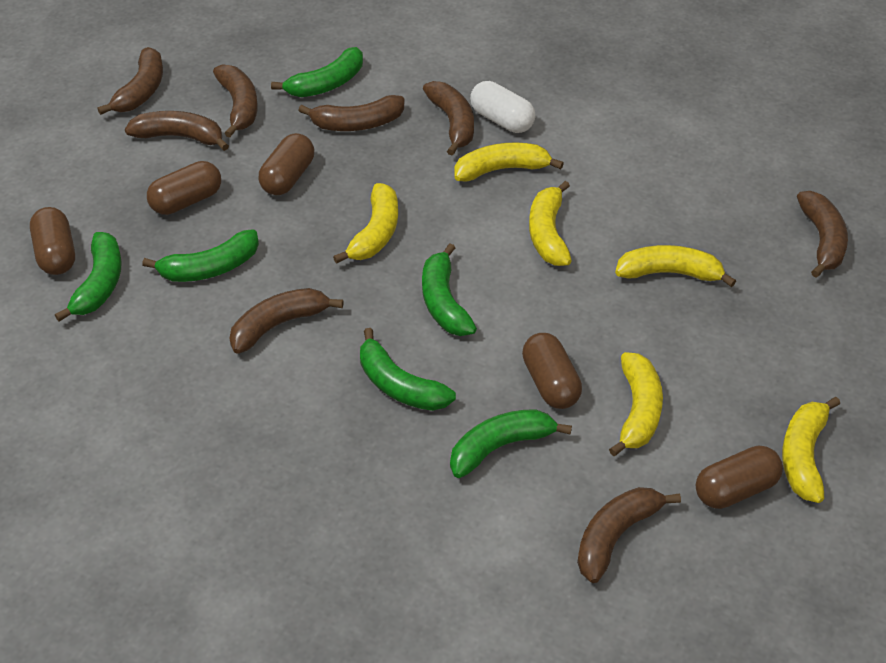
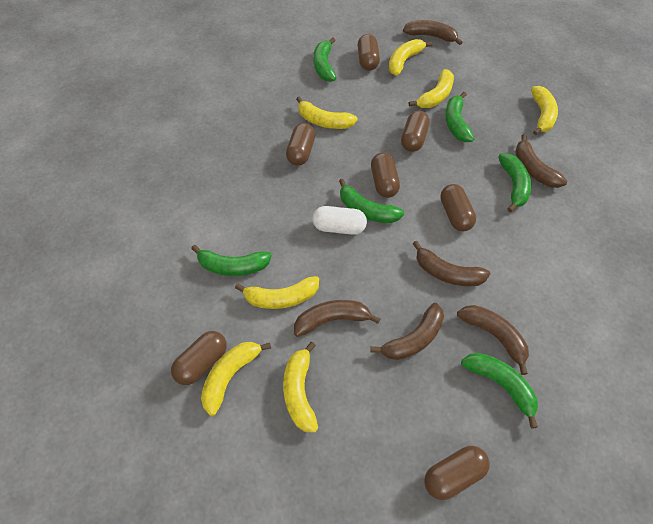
brown banana: 8 -> 6
brown capsule: 5 -> 7
yellow banana: 6 -> 7

